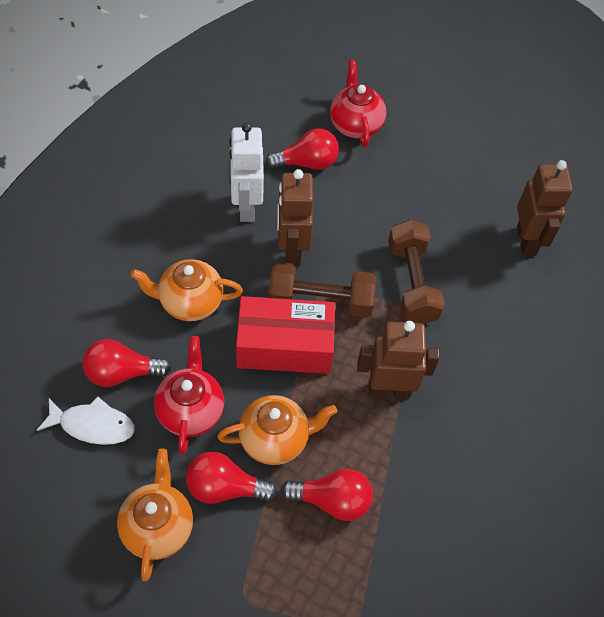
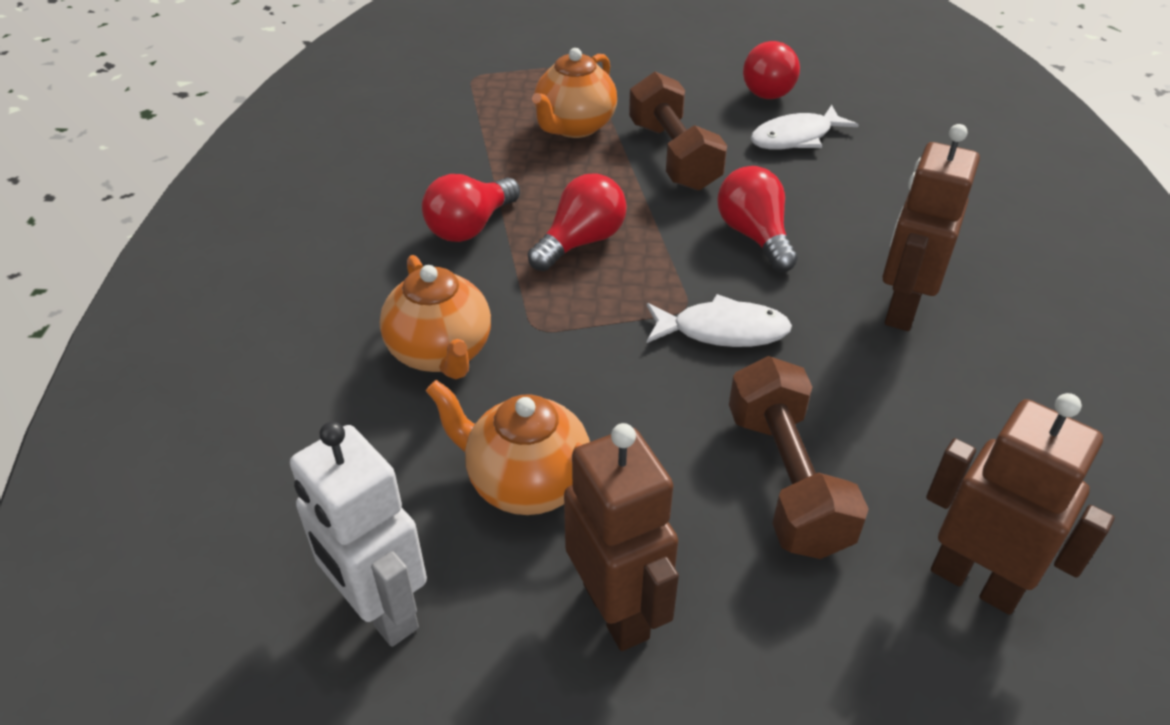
red box: 1 -> 0
red teapot: 2 -> 0
white fish: 1 -> 2

